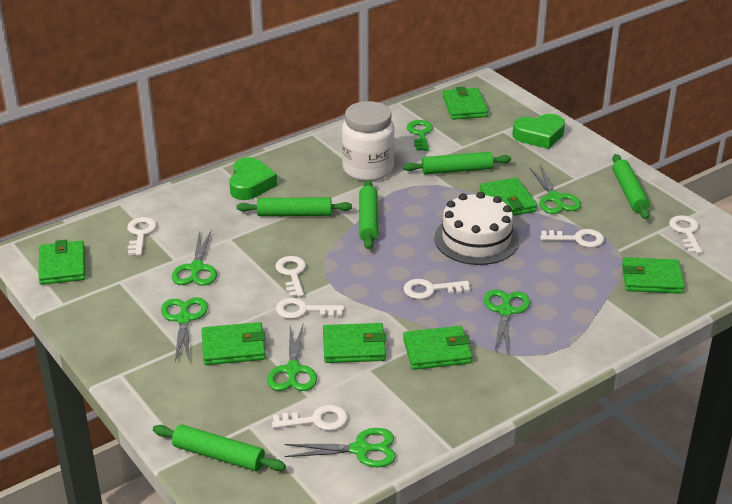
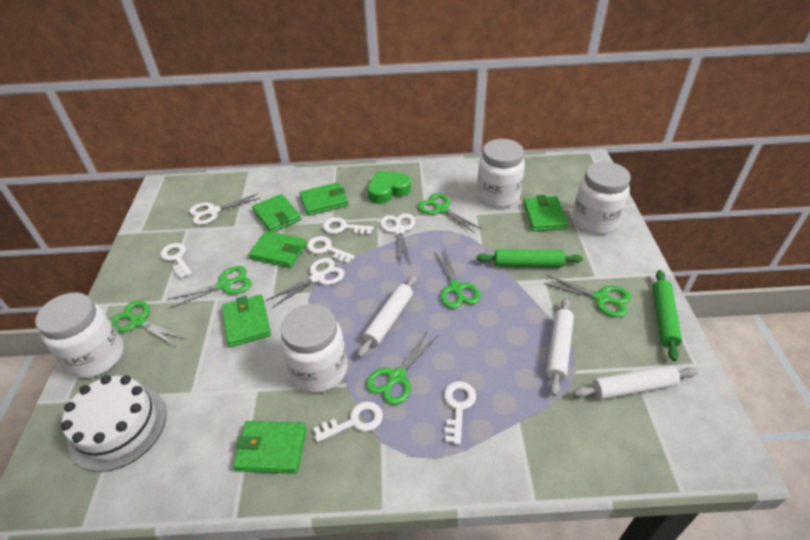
green heart: 2 -> 1
green key: 1 -> 0
green rolling pin: 5 -> 2
green wallet: 7 -> 6
white jar: 1 -> 4
white key: 7 -> 5
white rolling pin: 0 -> 3
white scissors: 0 -> 3

